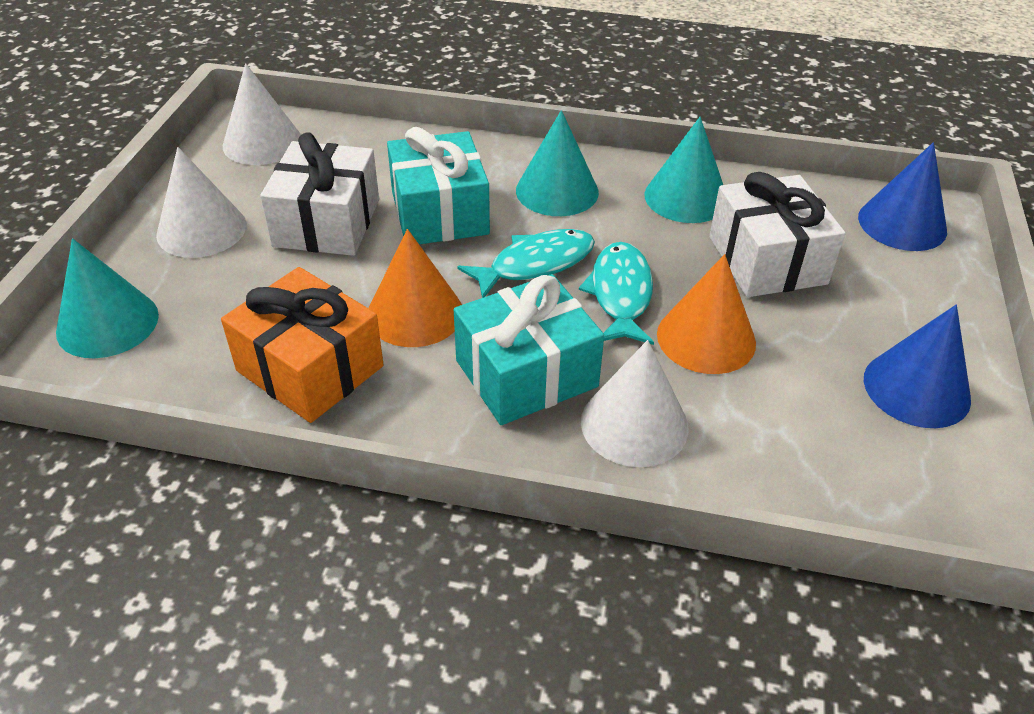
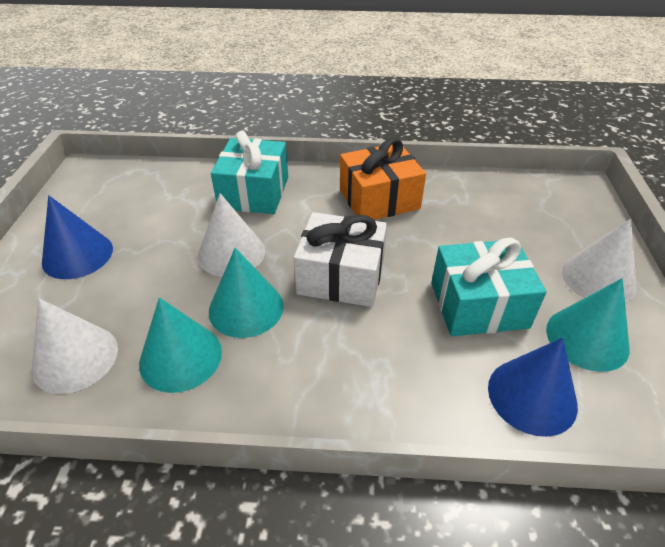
orange cone: 2 -> 0
turquoise fish: 2 -> 0
white gift: 2 -> 1

